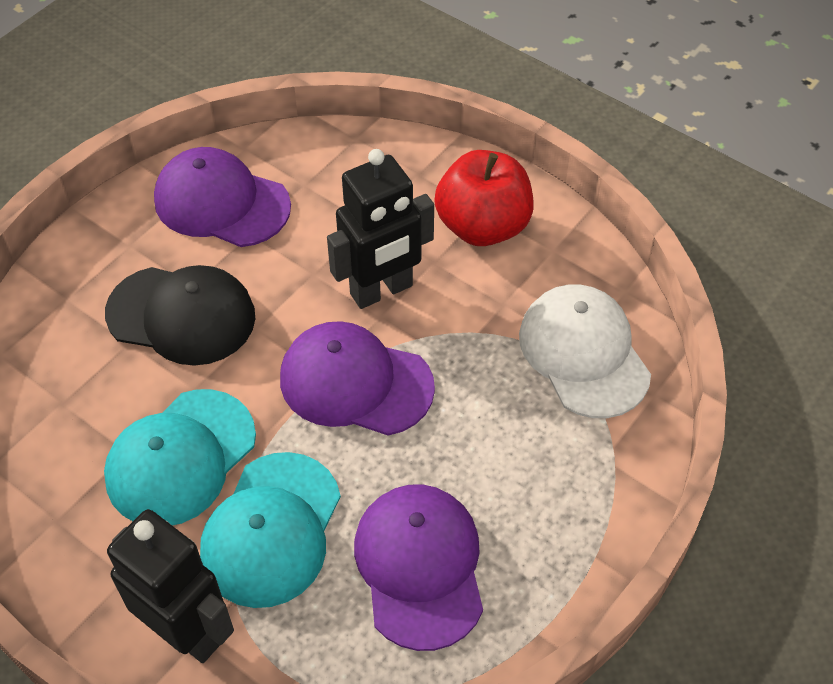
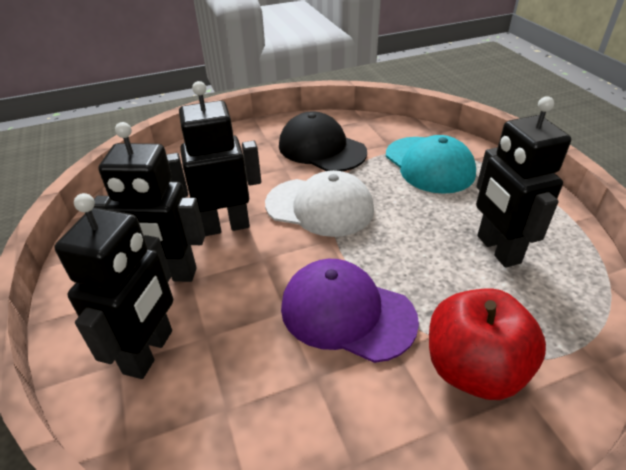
black robot: 2 -> 4
purple cap: 3 -> 1
turquoise cap: 2 -> 1

